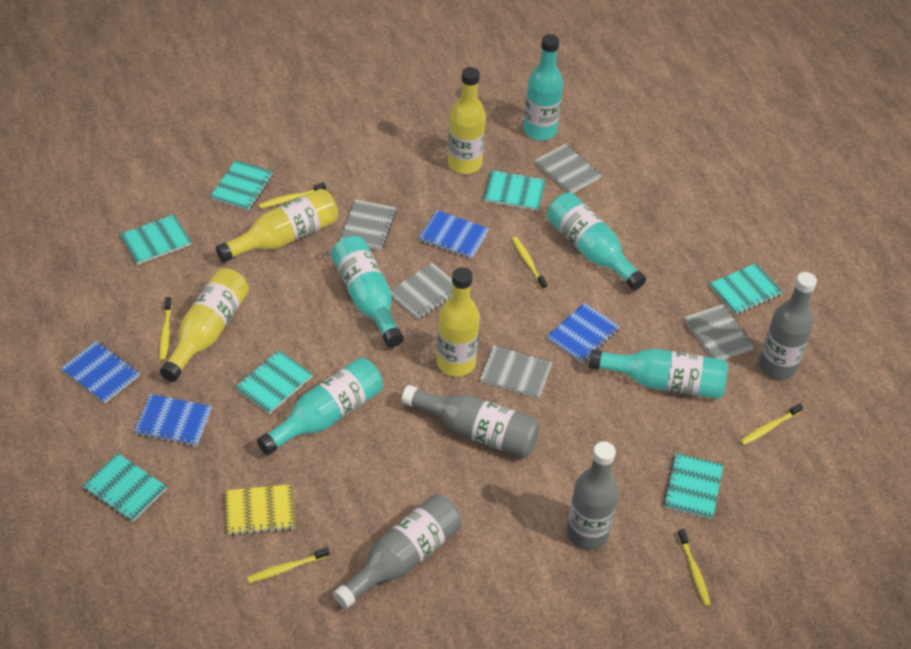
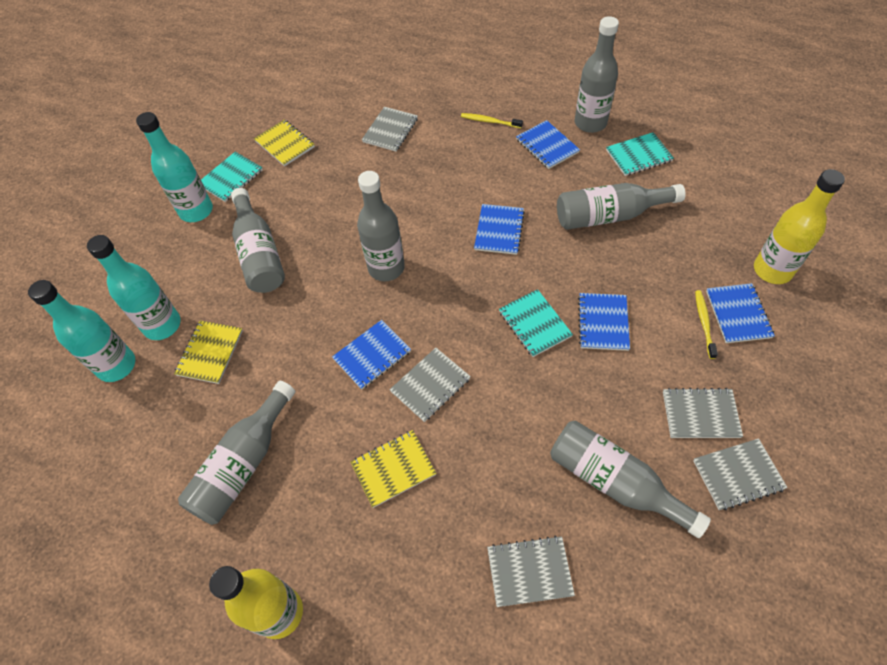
blue notebook: 4 -> 5
grey bottle: 4 -> 6
turquoise bottle: 5 -> 3
turquoise notebook: 7 -> 3
yellow bottle: 4 -> 2
yellow notebook: 1 -> 3
yellow toothbrush: 6 -> 2

